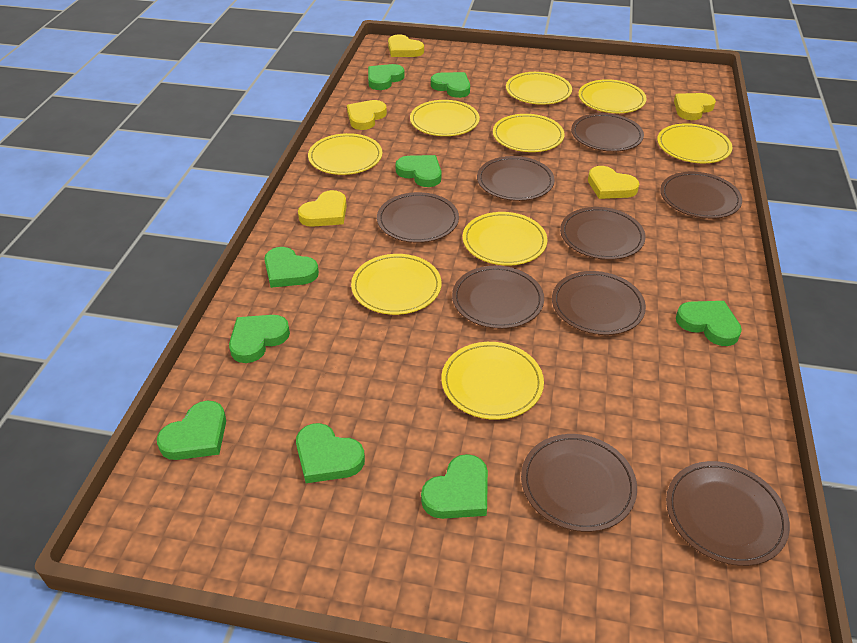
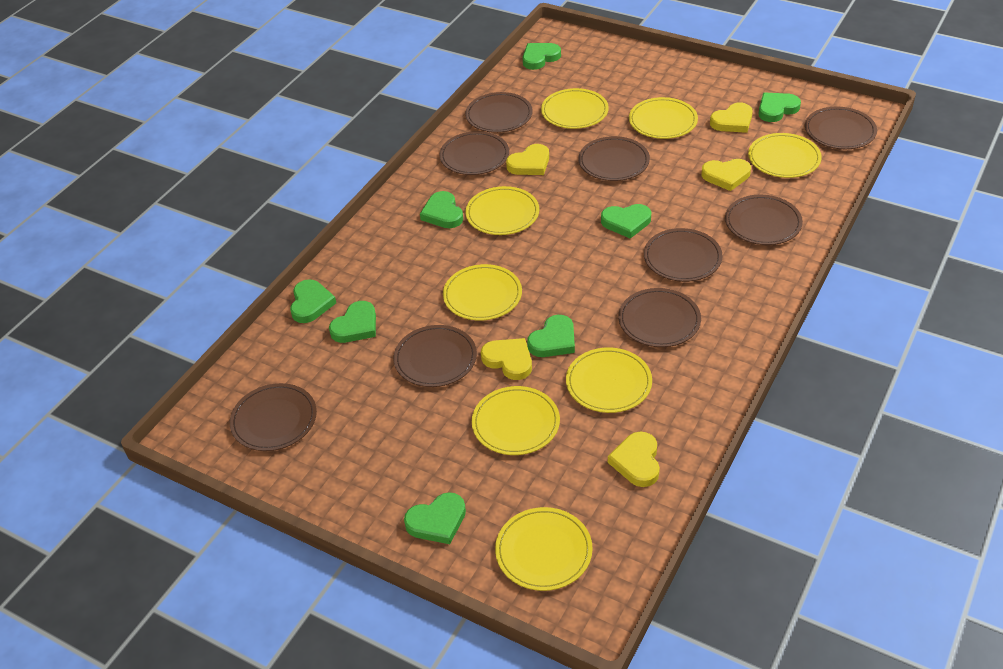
green heart: 9 -> 8
yellow plate: 9 -> 8

